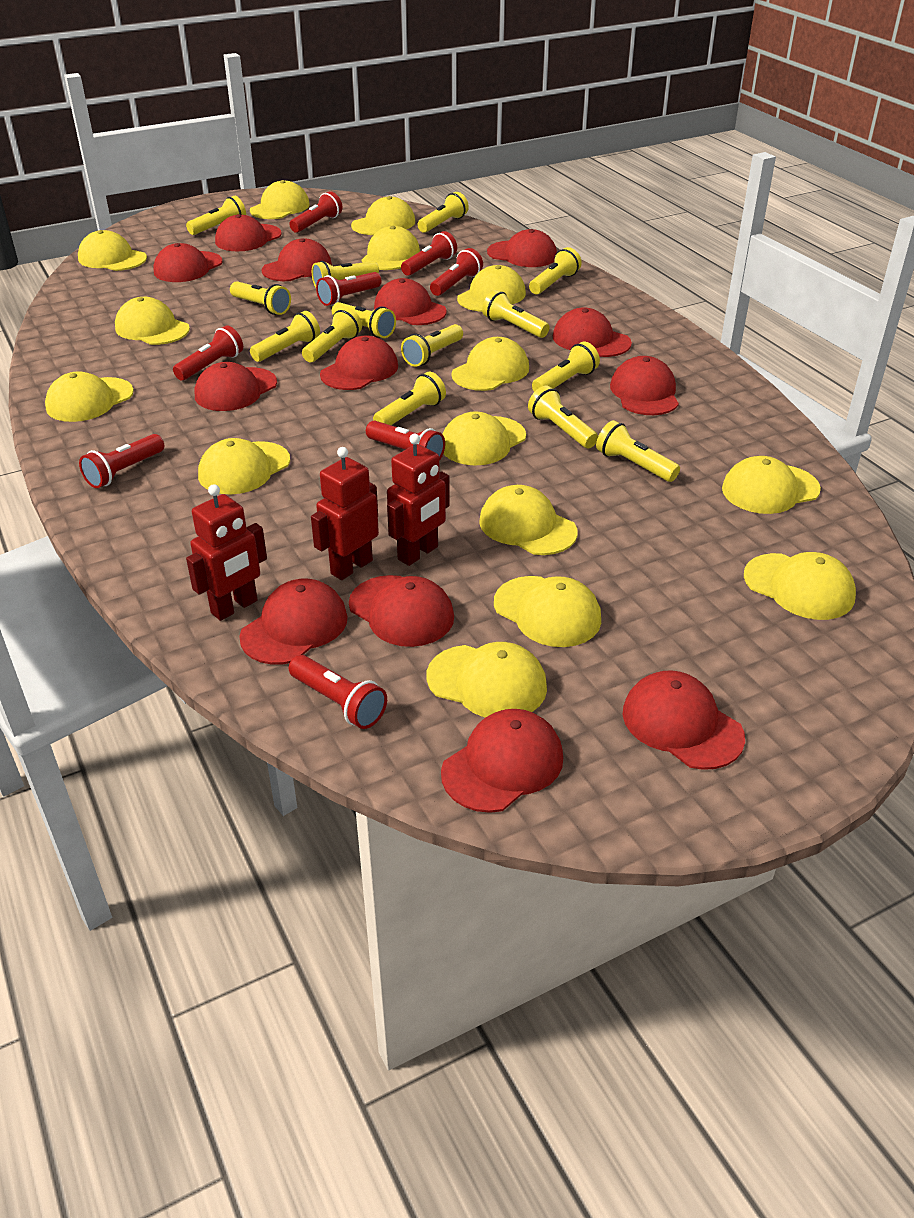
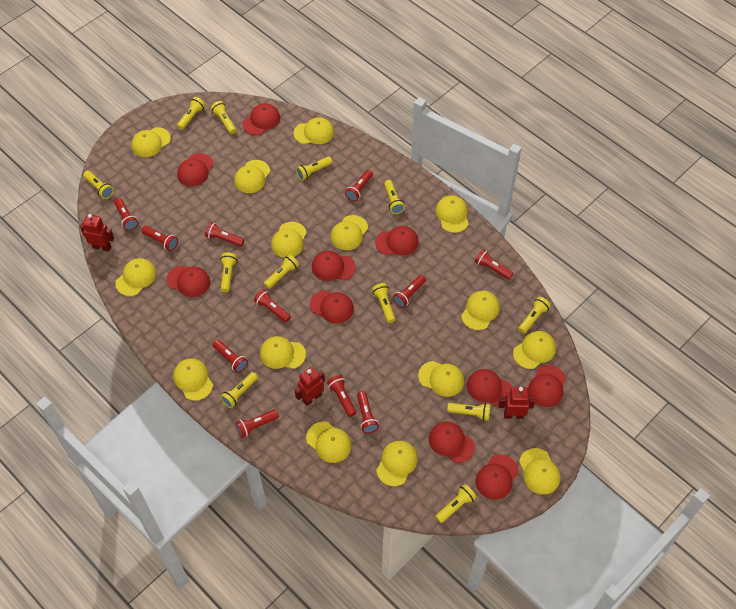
red cap: 13 -> 10
red flashlight: 8 -> 11
yellow flashlight: 14 -> 12

